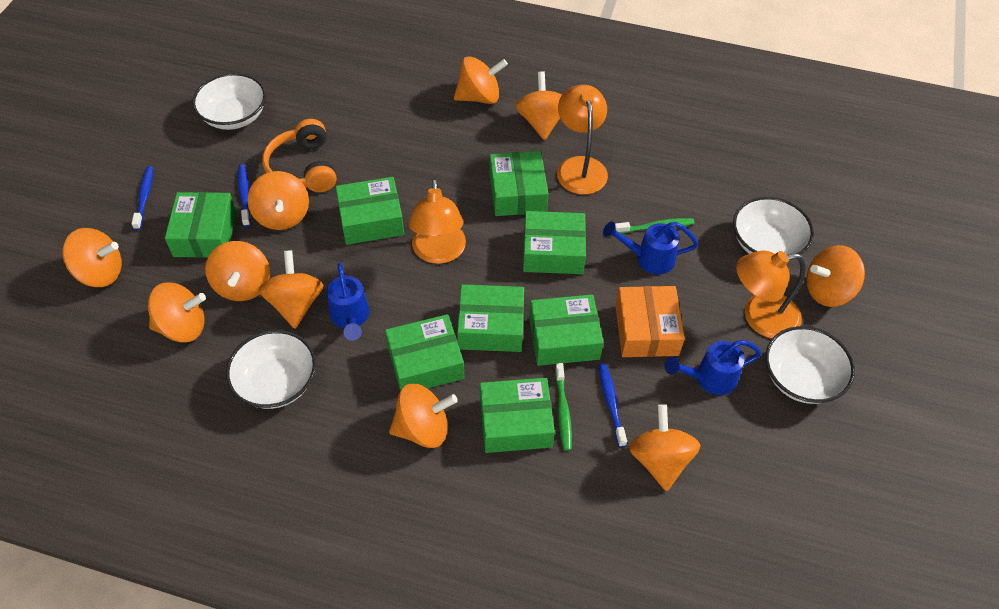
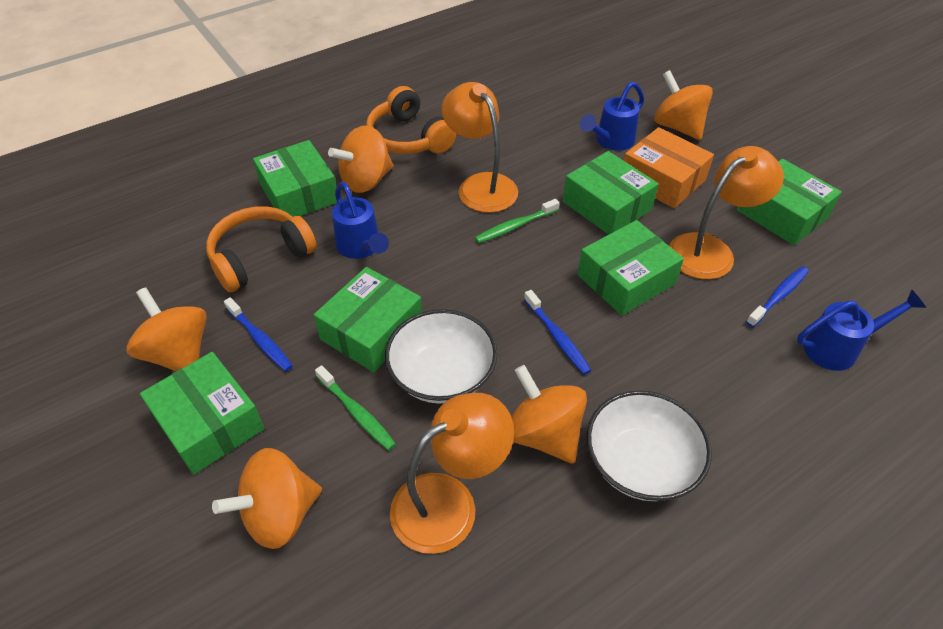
green box: 8 -> 6
orange headphones: 1 -> 2
orange spinning top: 10 -> 5
white bowl: 4 -> 2

